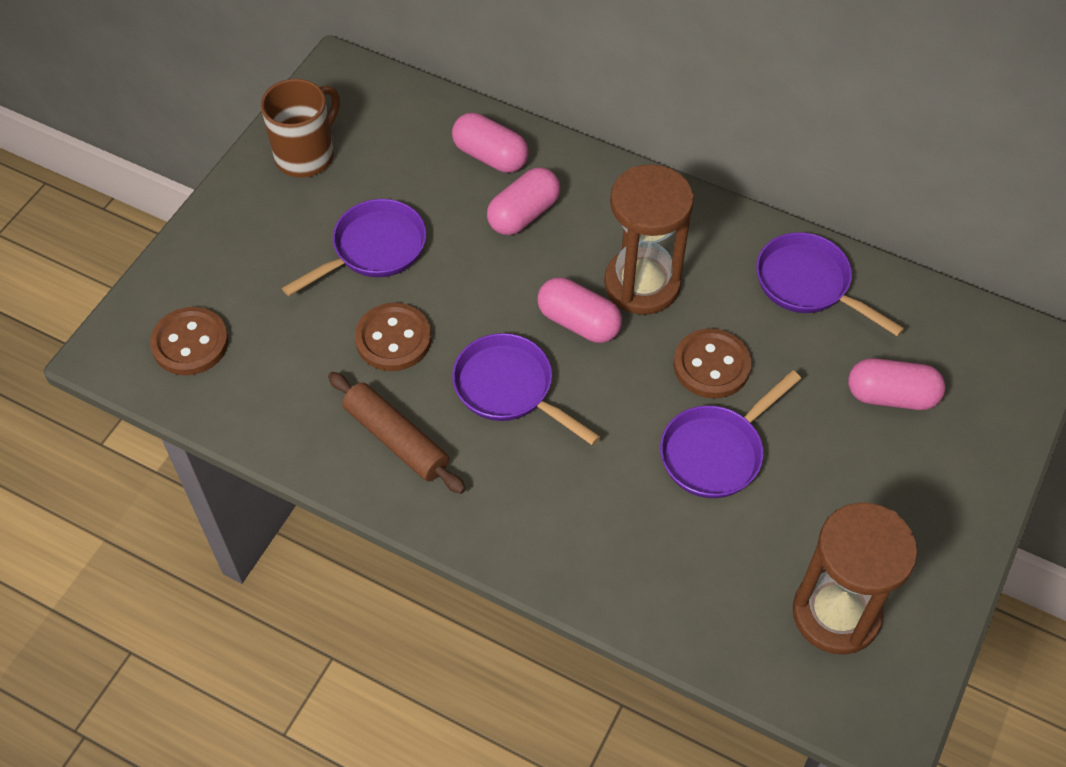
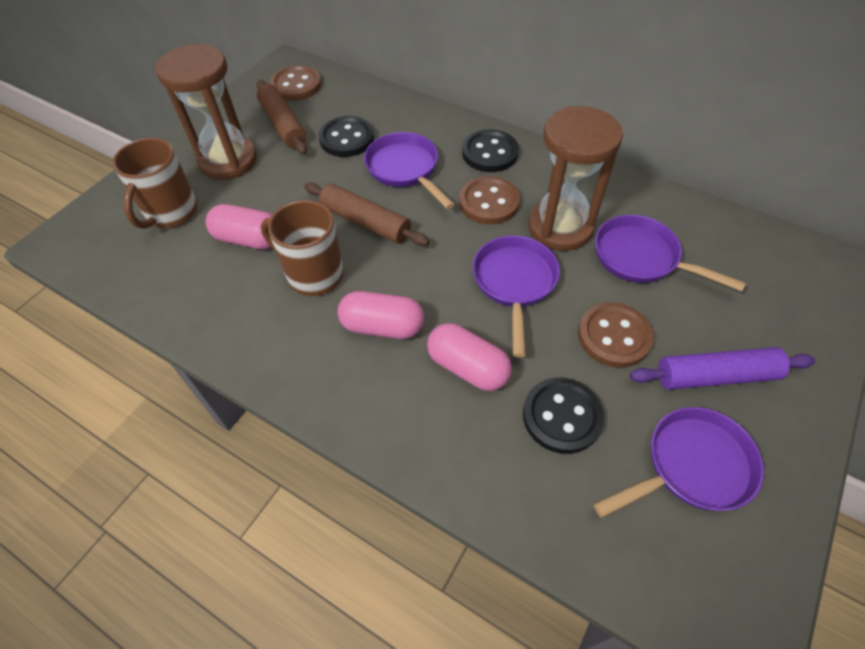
black button: 0 -> 3
brown mug: 1 -> 2
brown rolling pin: 1 -> 2
pink capsule: 4 -> 3
purple rolling pin: 0 -> 1

